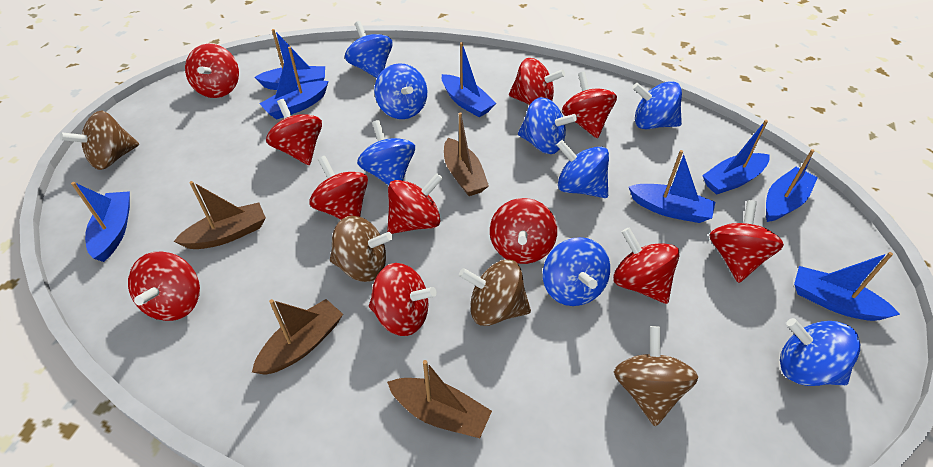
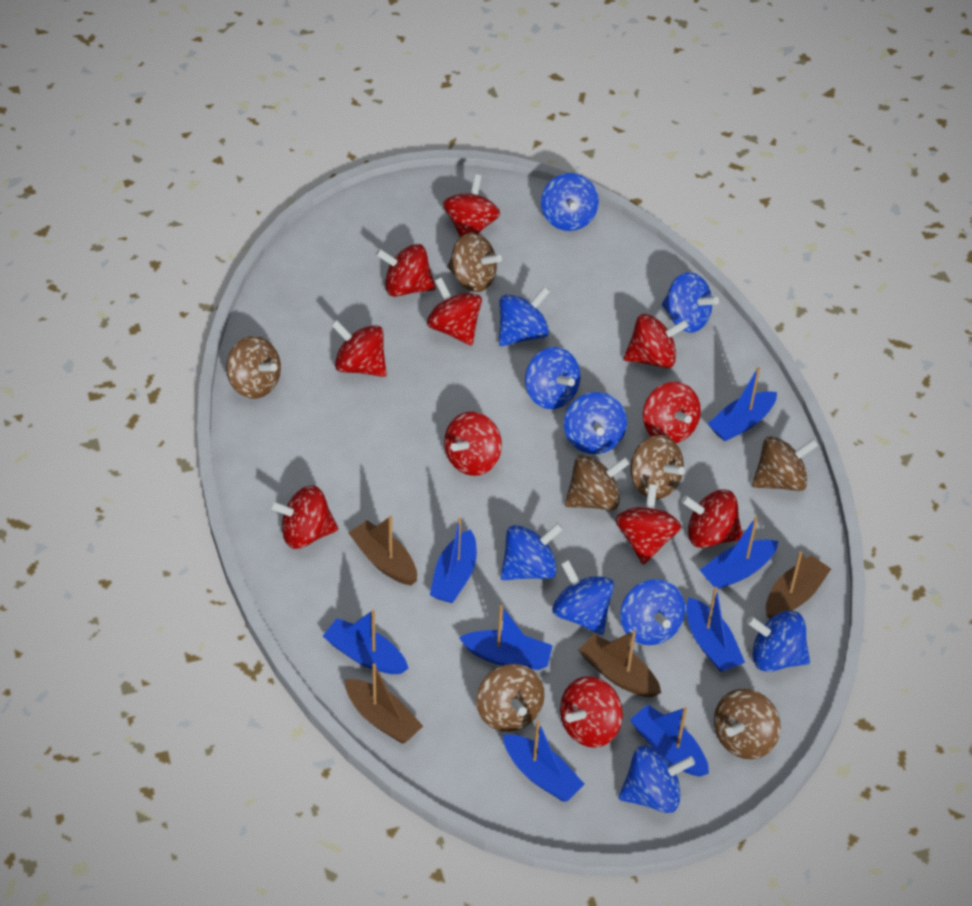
blue spinning top: 8 -> 10
brown spinning top: 4 -> 7

